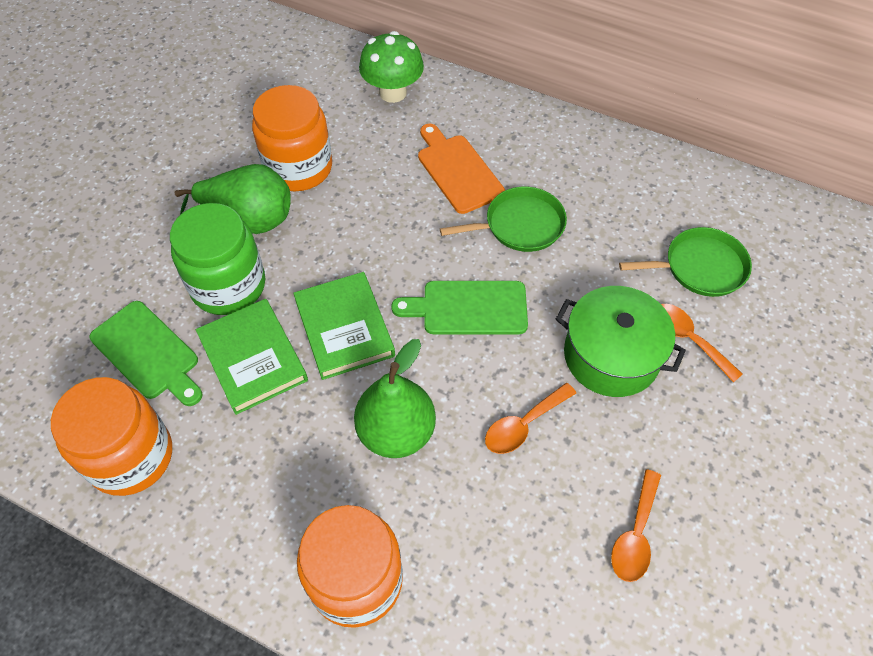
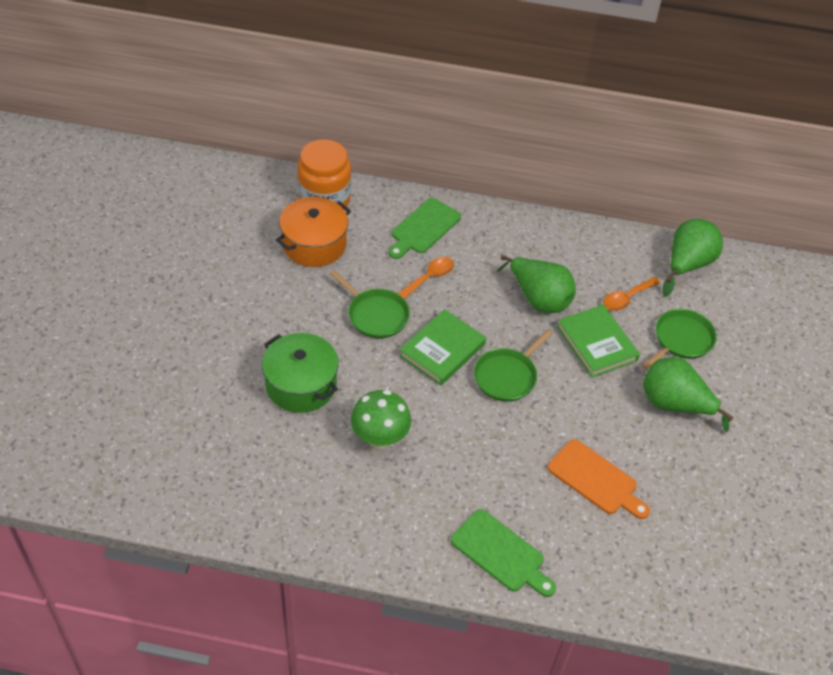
green jar: 1 -> 0
green pan: 2 -> 3
green pear: 2 -> 3
orange jar: 3 -> 1
orange pot: 0 -> 1
orange spoon: 3 -> 2

